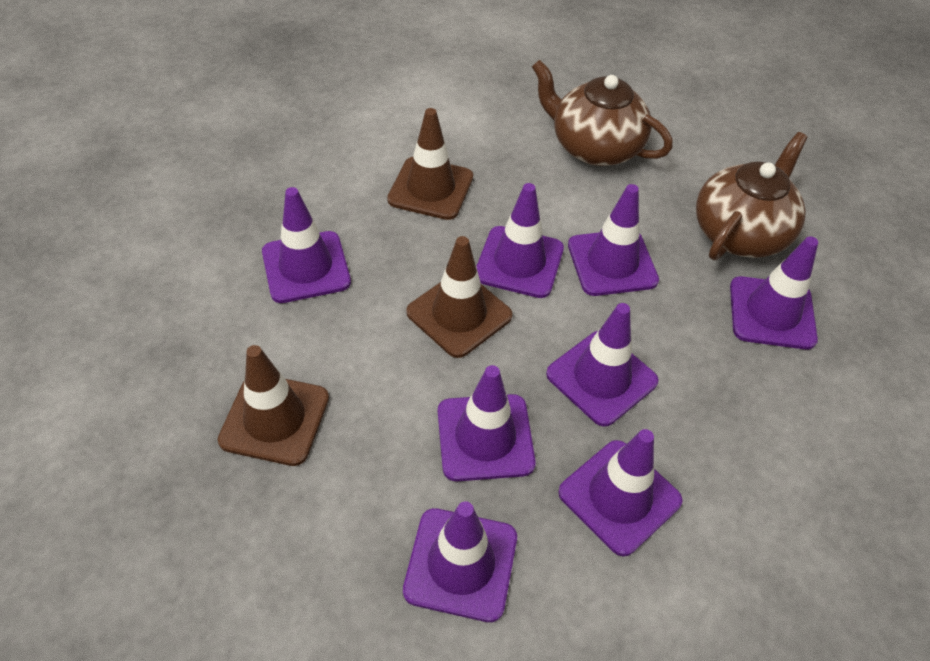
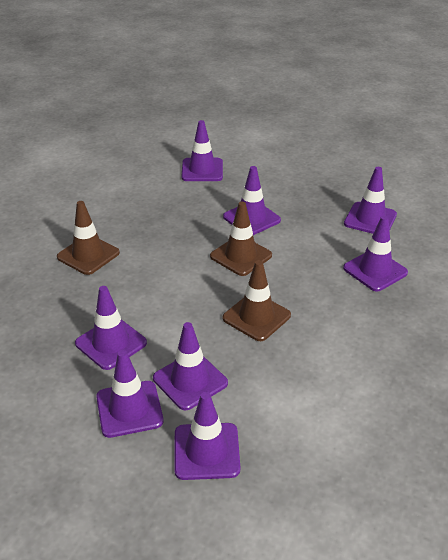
brown teapot: 2 -> 0

